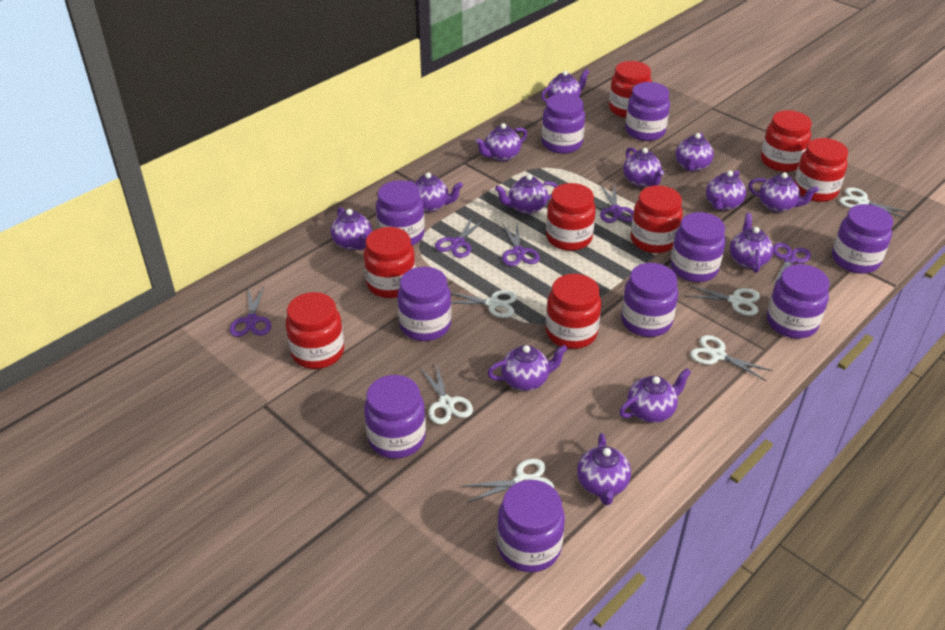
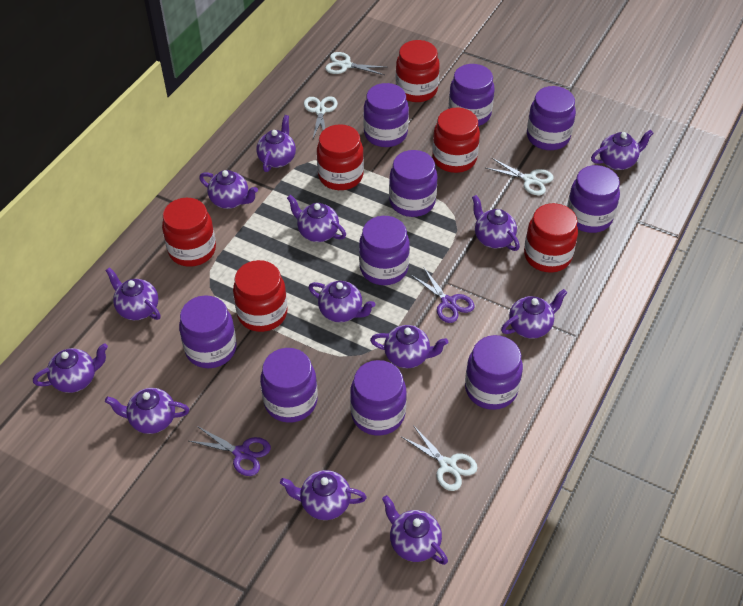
purple scissors: 5 -> 2
red jar: 8 -> 6
white scissors: 6 -> 4

